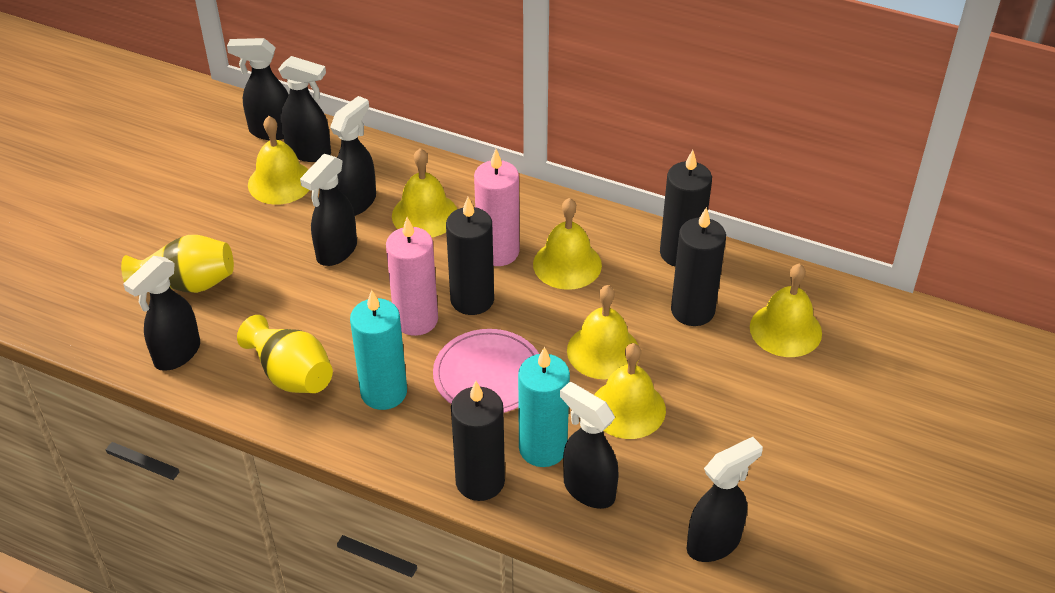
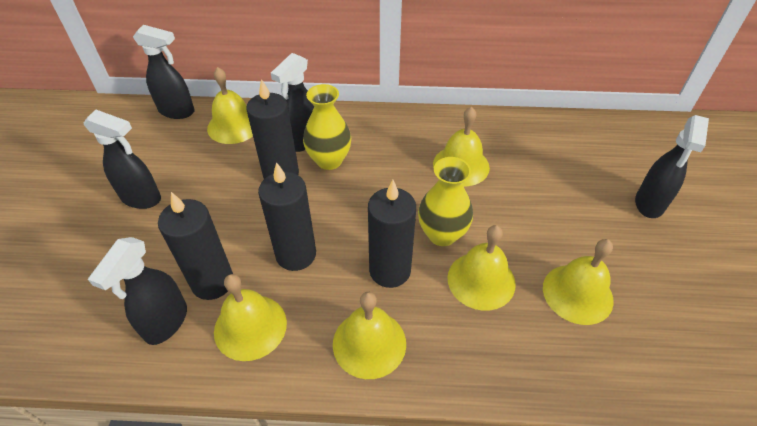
black spray bottle: 7 -> 5
pink candle: 2 -> 0
pink plate: 1 -> 0
turquoise candle: 2 -> 0

